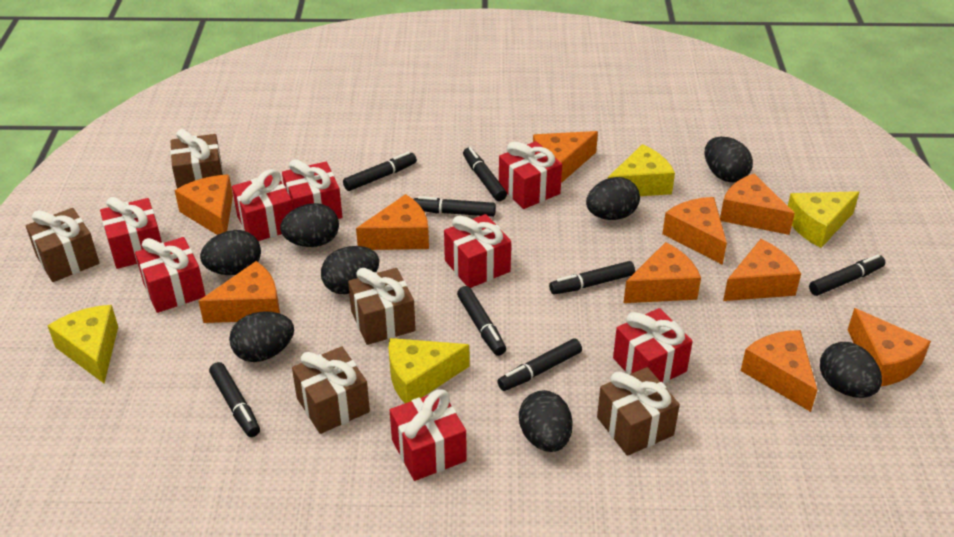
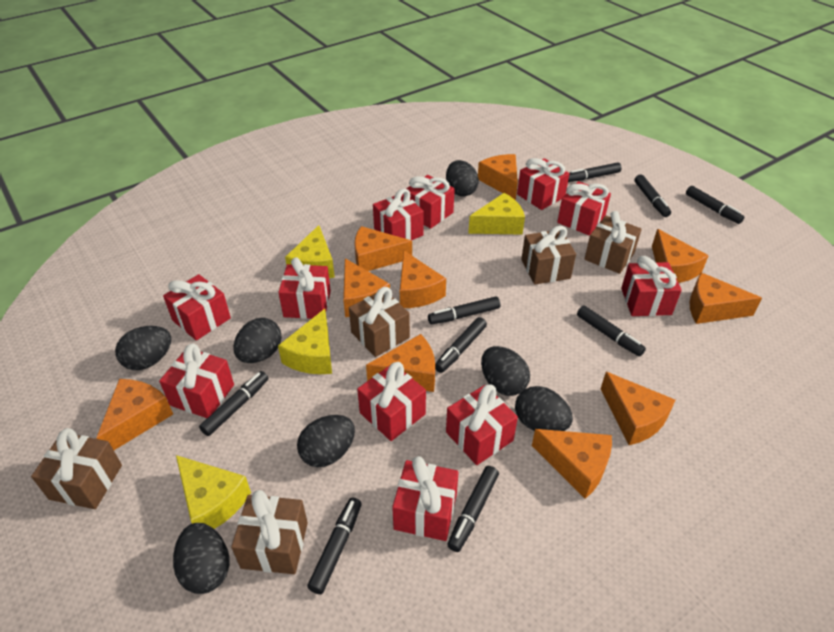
black egg: 8 -> 7
black marker: 8 -> 9
red gift: 8 -> 11

